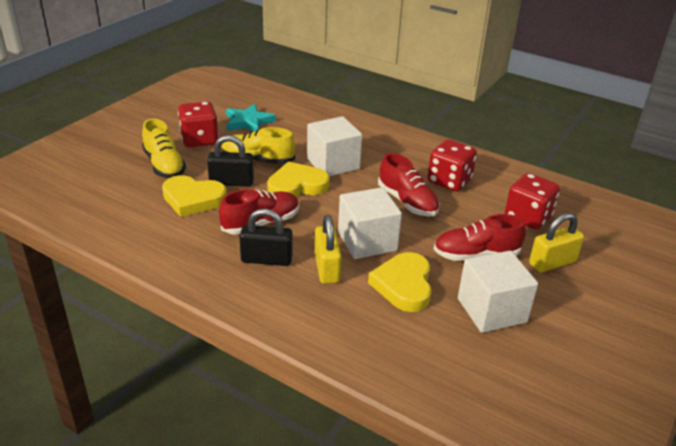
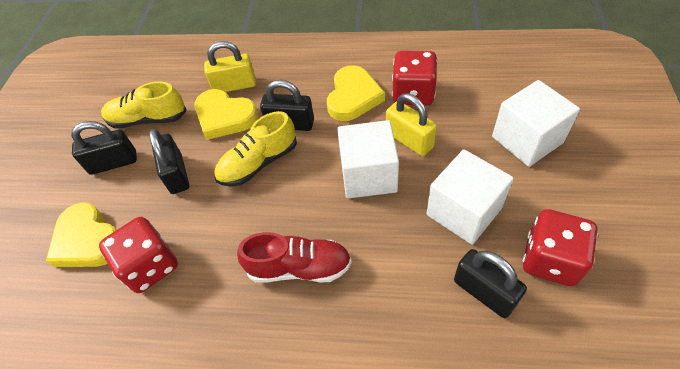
black padlock: 2 -> 4
red shoe: 3 -> 1
turquoise star: 1 -> 0

